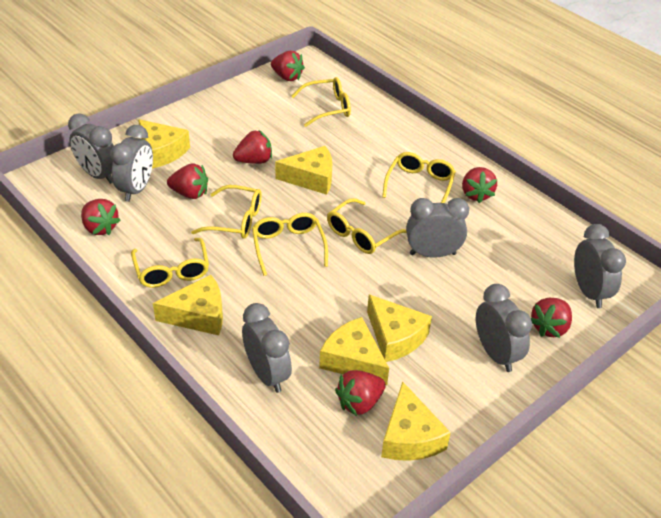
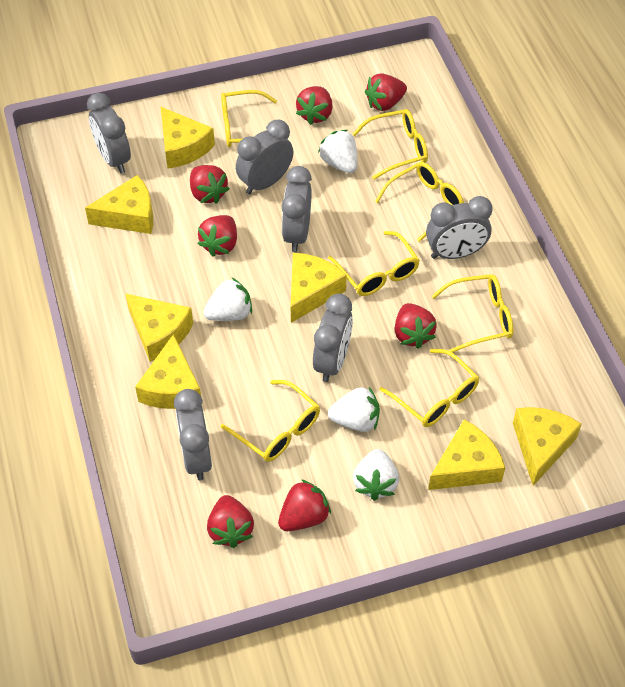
white strawberry: 0 -> 4
yellow cheese: 6 -> 7
yellow glasses: 6 -> 7

